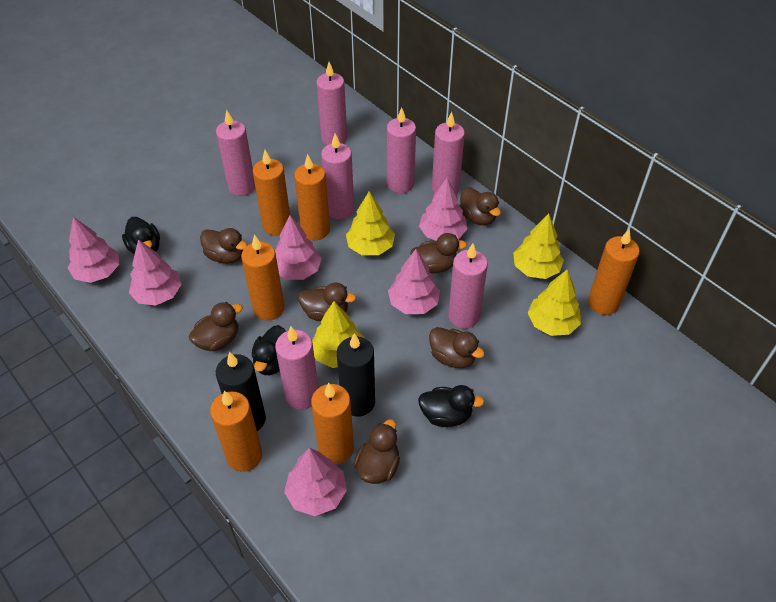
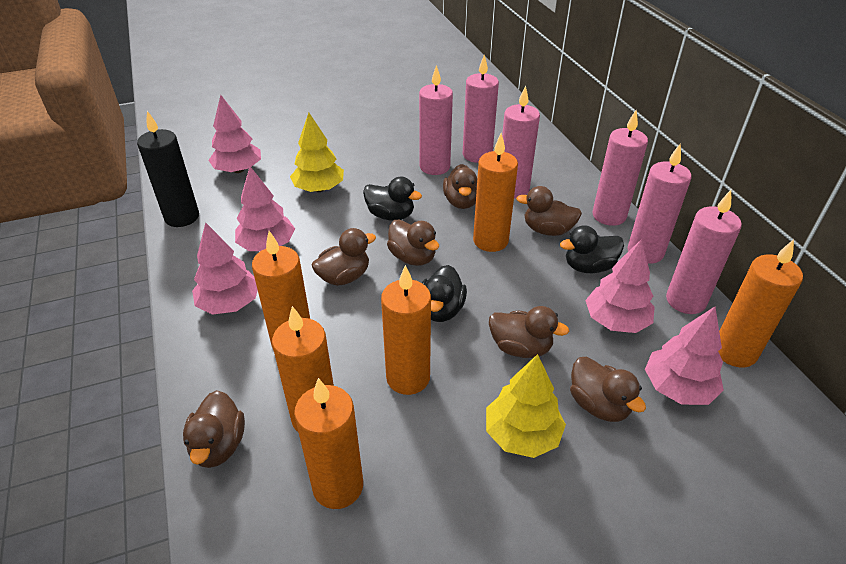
black candle: 2 -> 1
pink candle: 7 -> 6
pink tree: 6 -> 5
yellow tree: 4 -> 2

